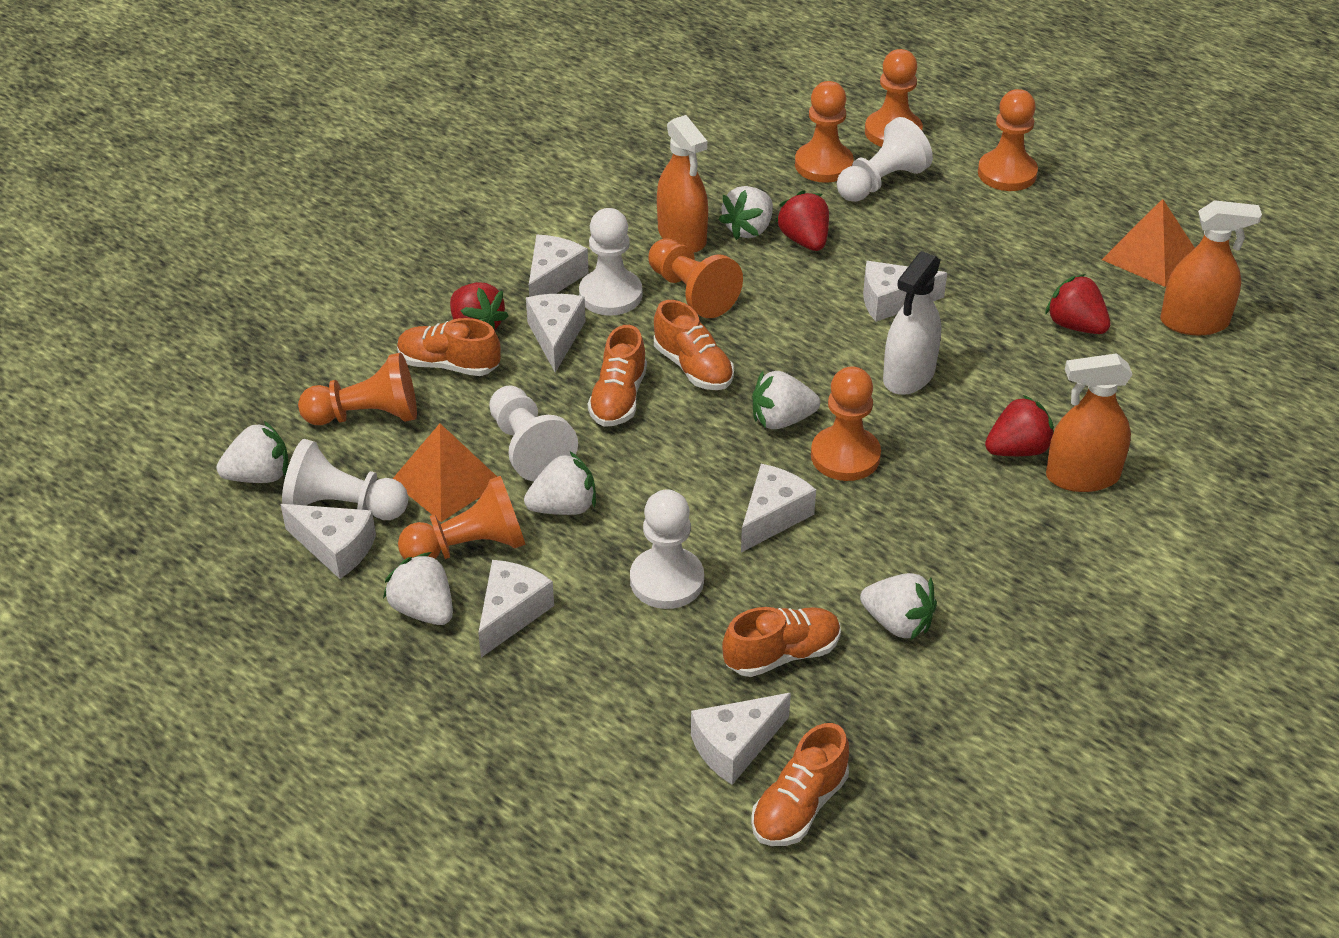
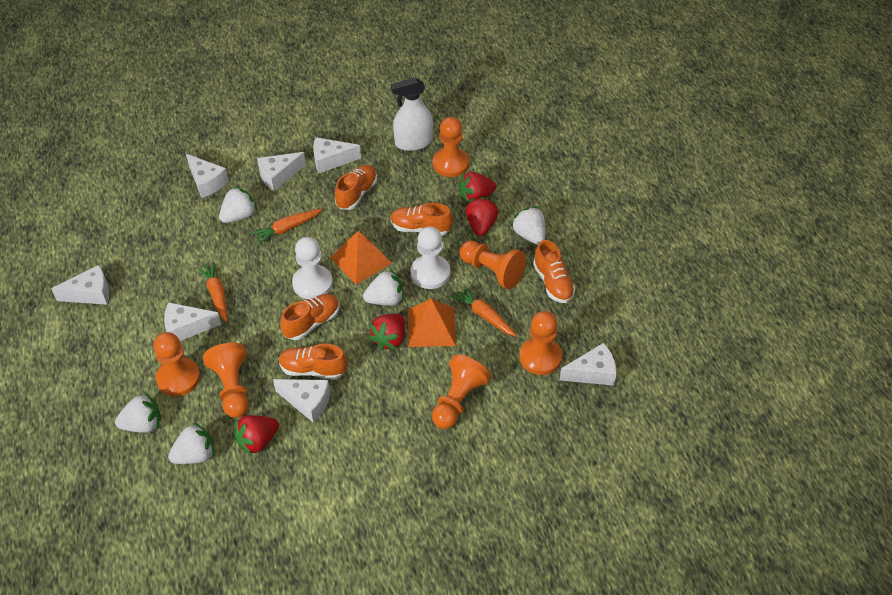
orange carrot: 0 -> 3
orange pawn: 7 -> 6
orange spray bottle: 3 -> 0
white pawn: 5 -> 2
white strawberry: 6 -> 5

